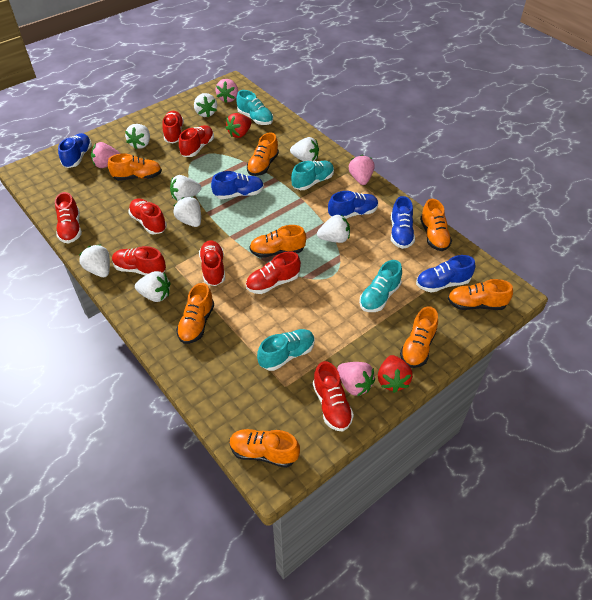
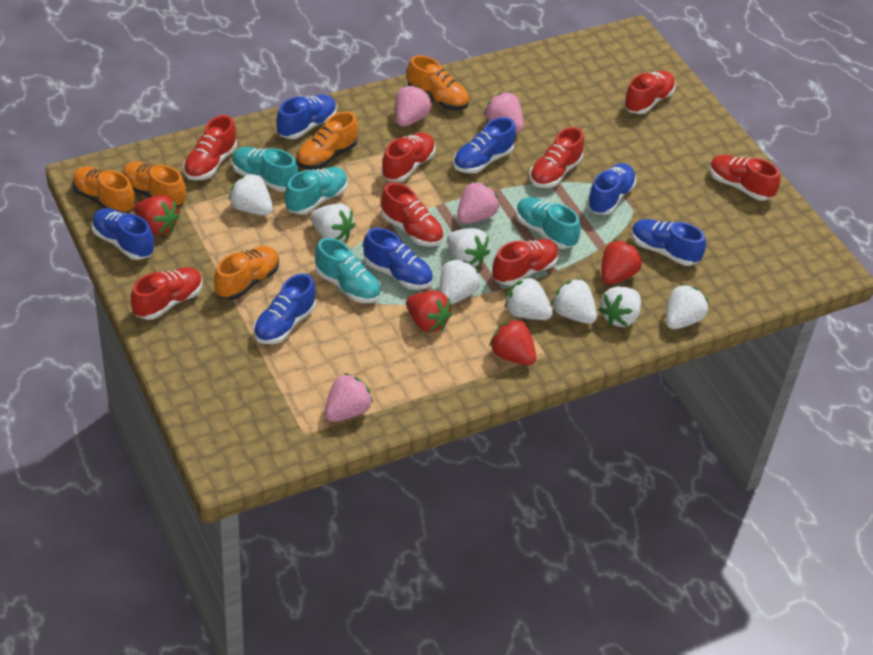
blue shoe: 5 -> 7
orange shoe: 8 -> 5
red strawberry: 2 -> 4

